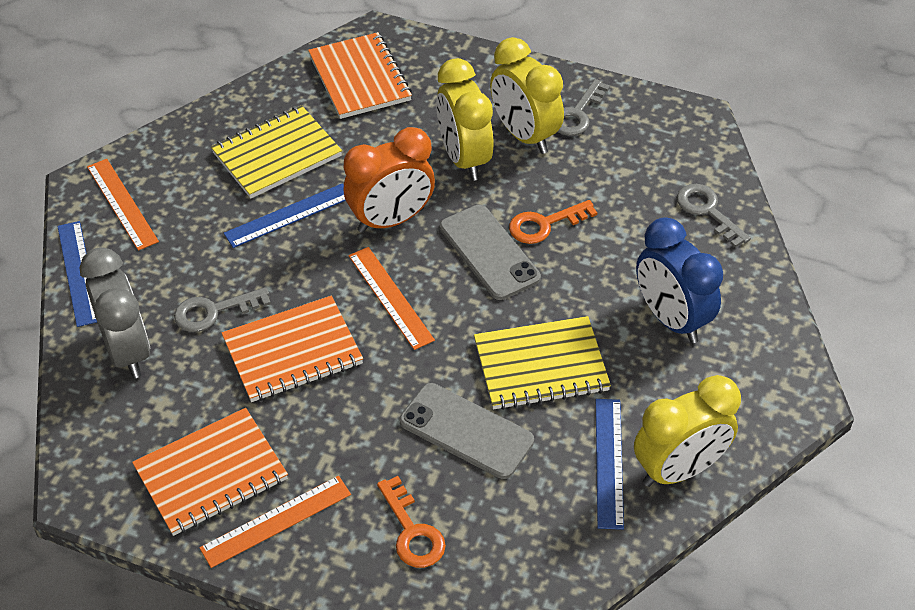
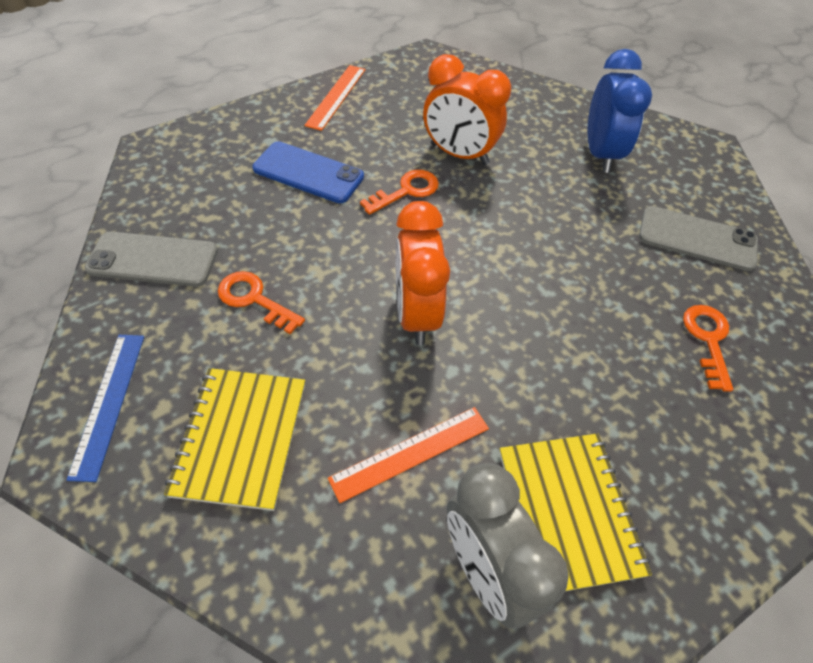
blue phone: 0 -> 1
blue ruler: 3 -> 1
grey key: 3 -> 0
orange clock: 1 -> 2
orange key: 2 -> 3
orange notebook: 3 -> 0
orange ruler: 3 -> 2
yellow clock: 3 -> 0

